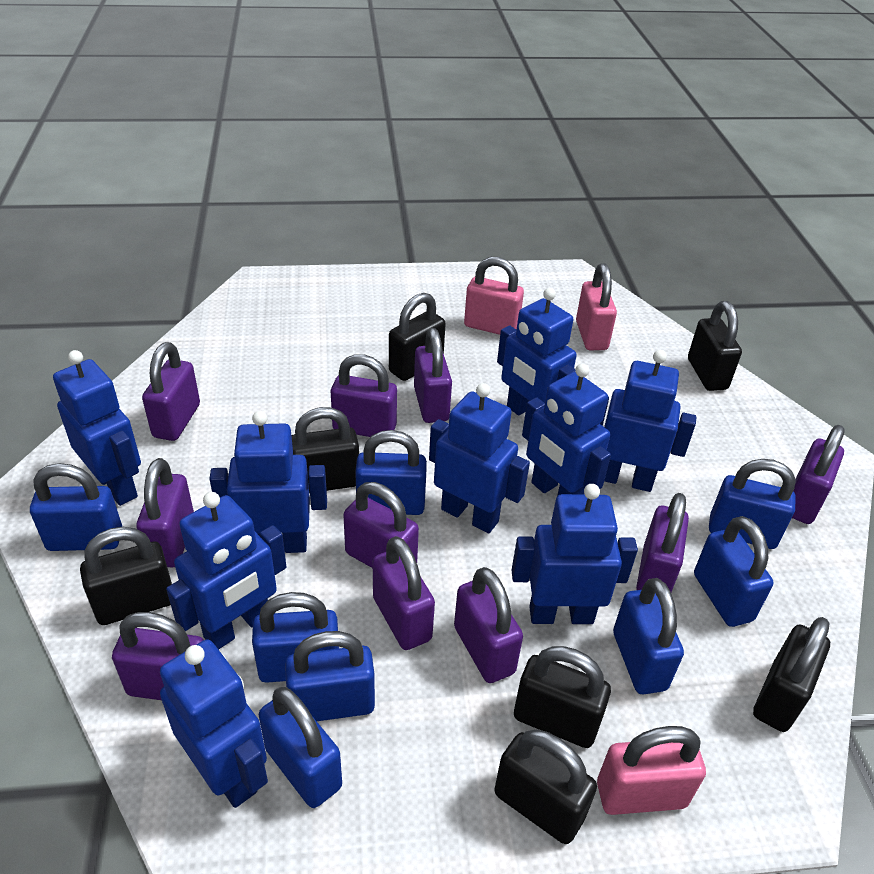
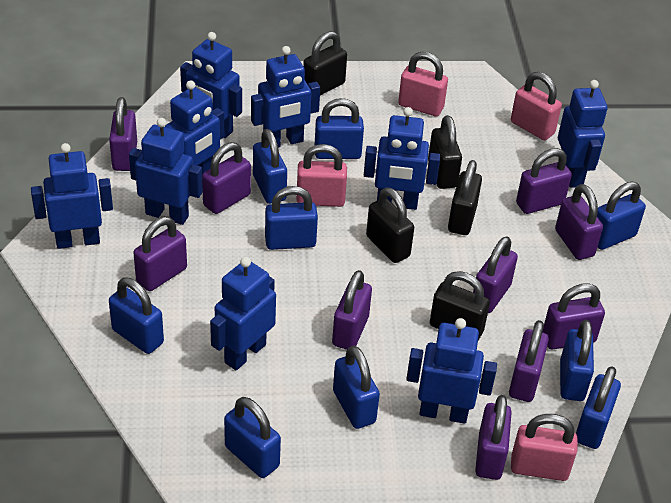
black padlock: 7 -> 5
blue padlock: 8 -> 9
pink padlock: 3 -> 4

